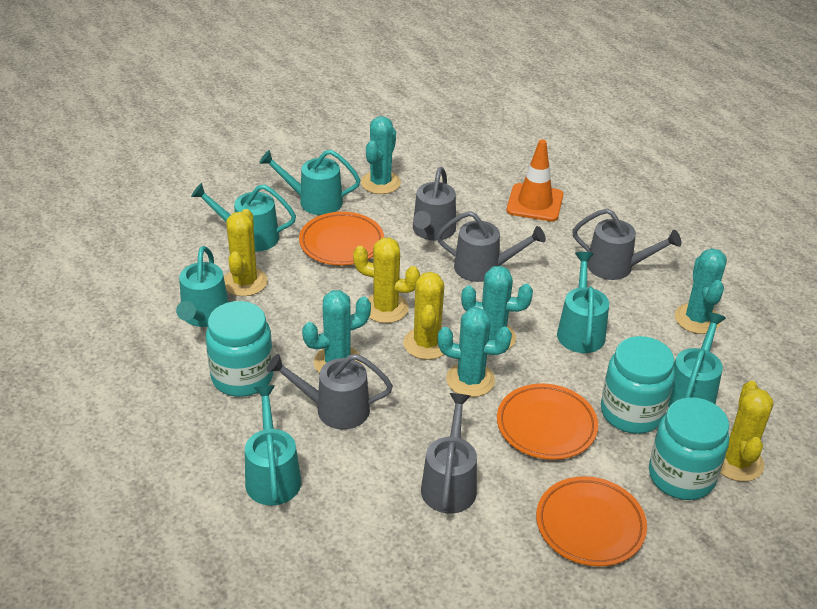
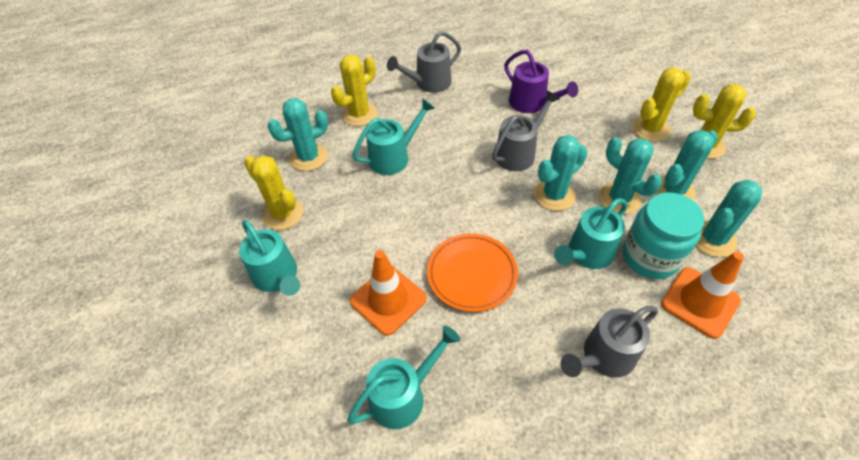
grey watering can: 5 -> 3
orange plate: 3 -> 1
orange traffic cone: 1 -> 2
purple watering can: 0 -> 1
turquoise jar: 3 -> 1
turquoise watering can: 6 -> 4

